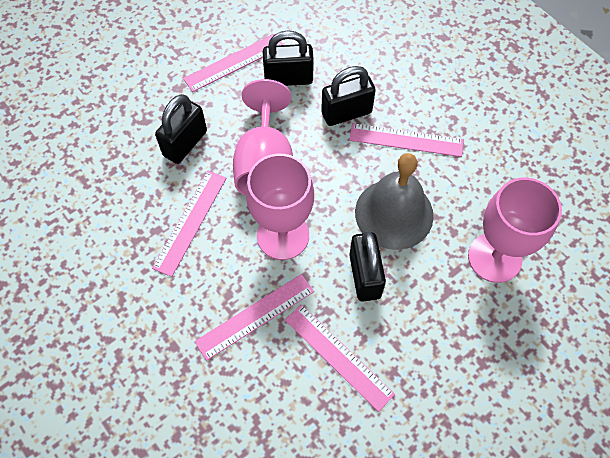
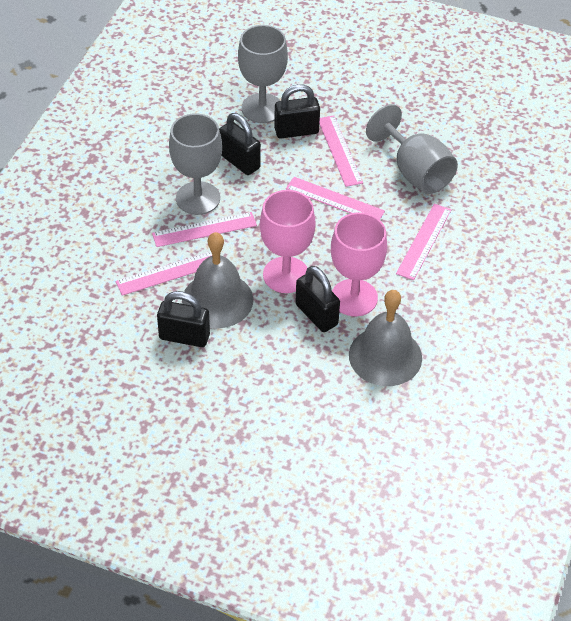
grey bell: 1 -> 2
grey goblet: 0 -> 3
pink goblet: 3 -> 2

